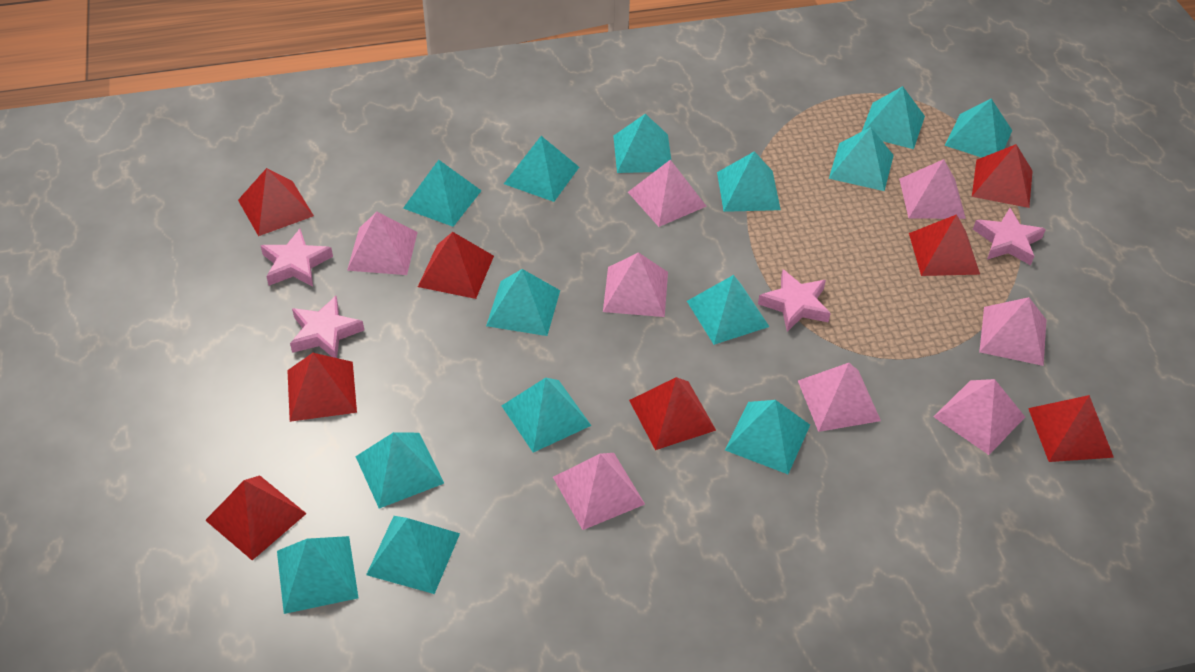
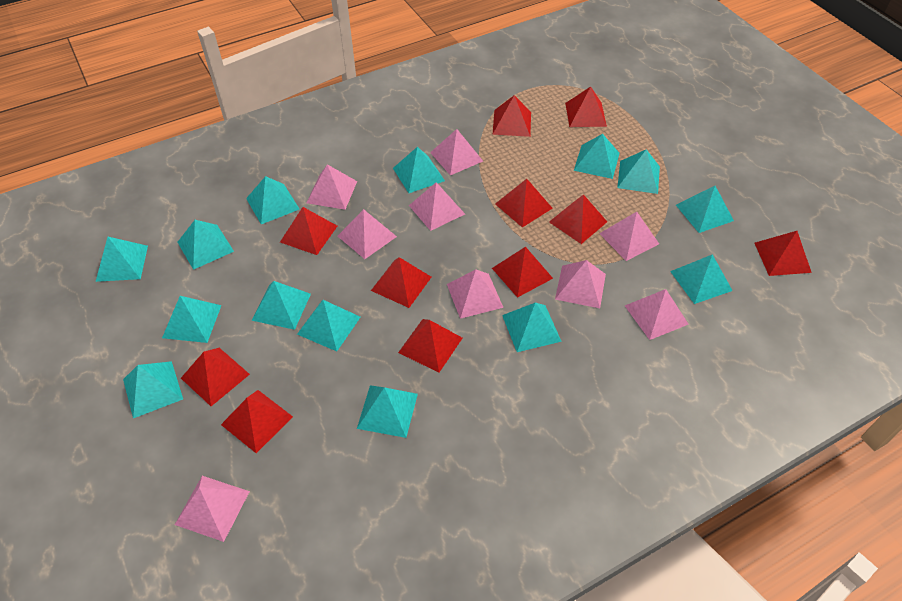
pink pyramid: 8 -> 9
pink star: 4 -> 0
red pyramid: 8 -> 11

